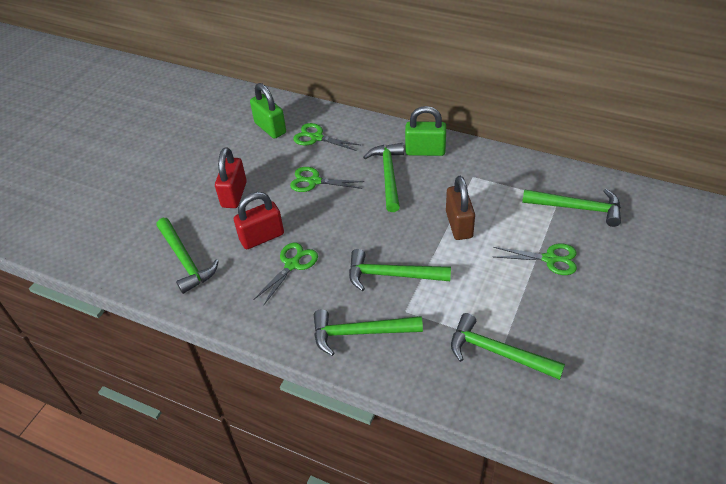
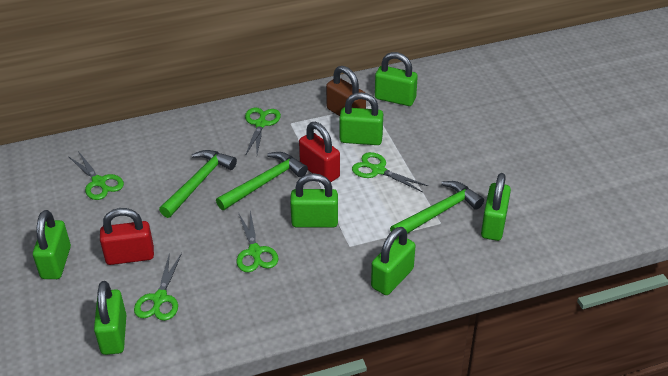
green hammer: 6 -> 3
green padlock: 2 -> 7
green scissors: 4 -> 5

